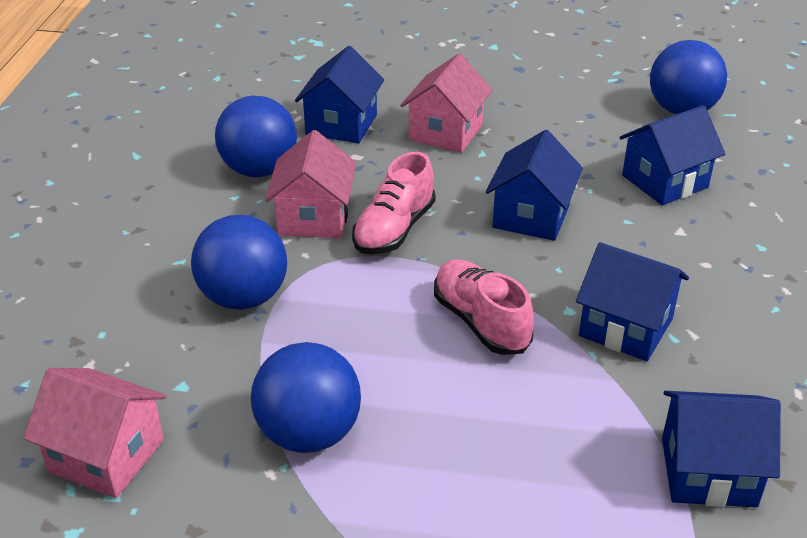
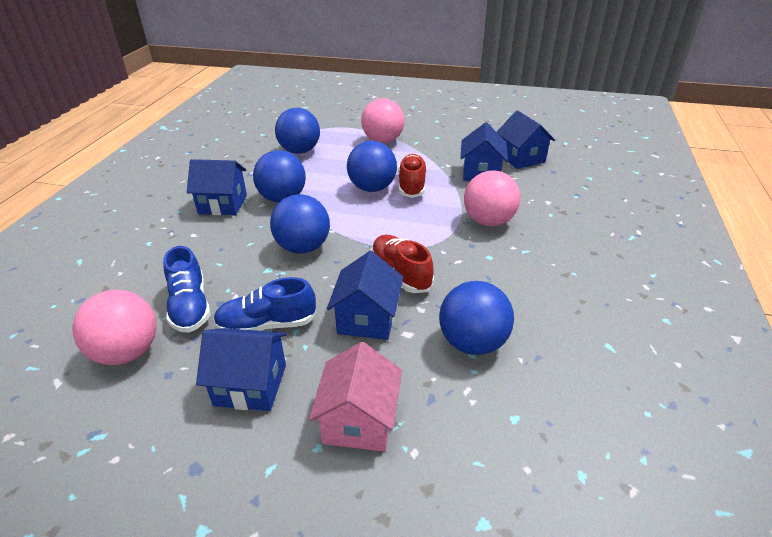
blue ball: 4 -> 5
blue shoe: 0 -> 2
pink ball: 0 -> 3
pink house: 3 -> 1
pink shoe: 2 -> 0
red shoe: 0 -> 2

